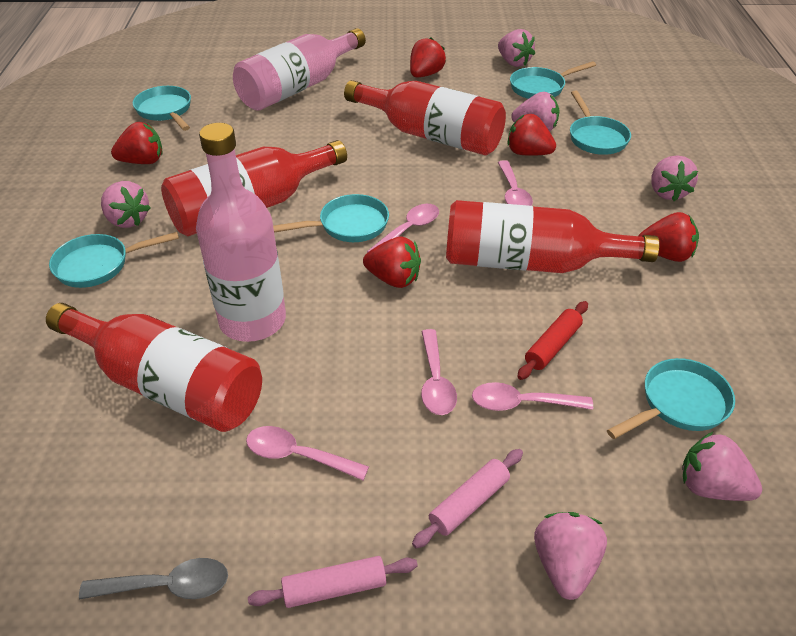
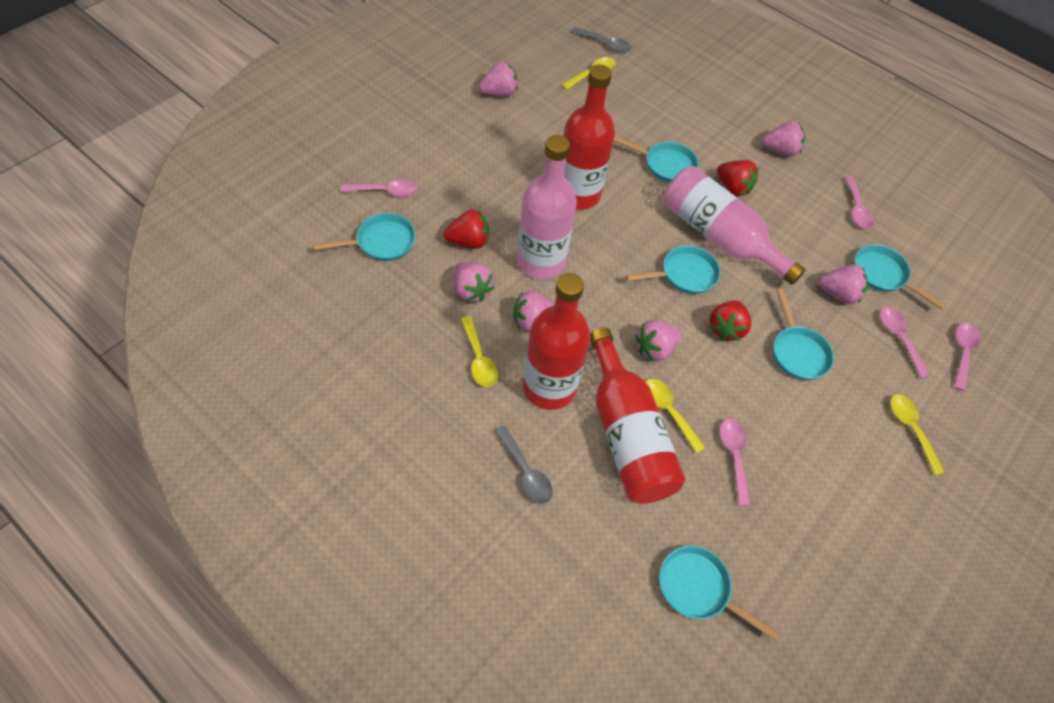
grey spoon: 1 -> 2
pink rolling pin: 2 -> 0
red bottle: 4 -> 3
red rolling pin: 1 -> 0
red strawberry: 5 -> 3
yellow spoon: 0 -> 4

